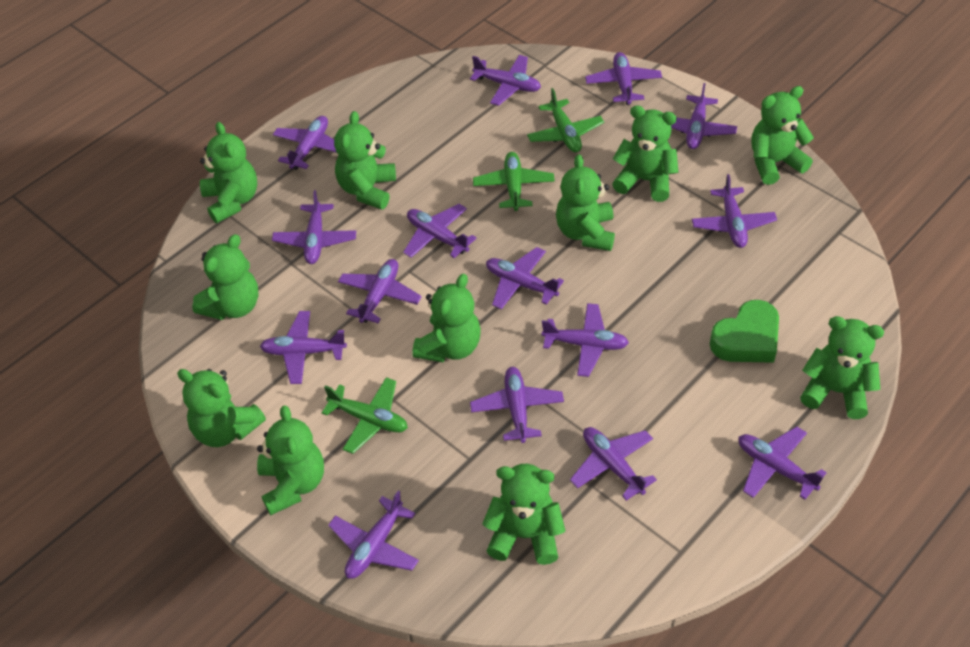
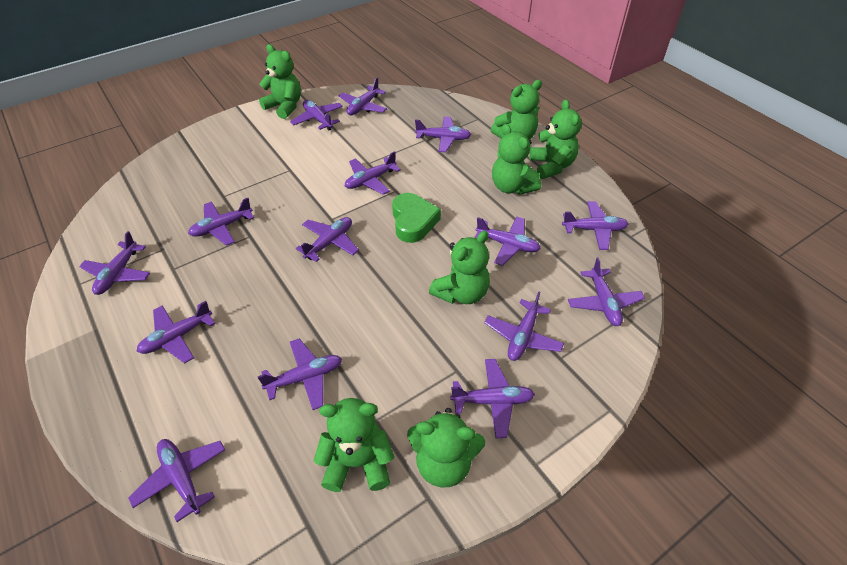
green plane: 3 -> 0
green teddy bear: 11 -> 7

